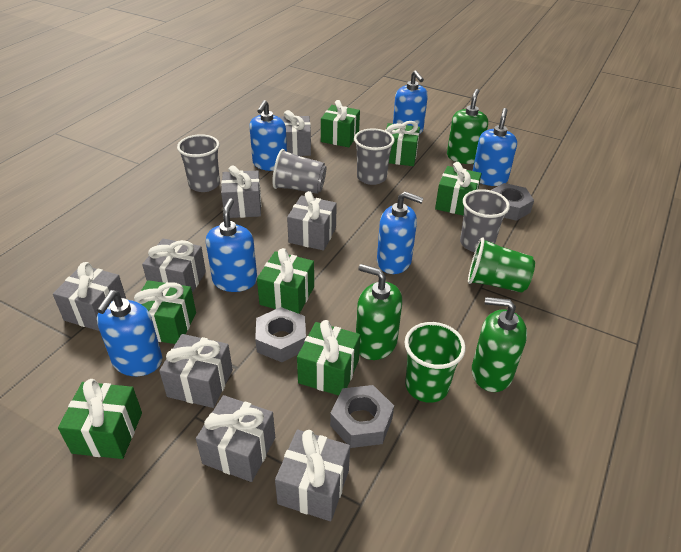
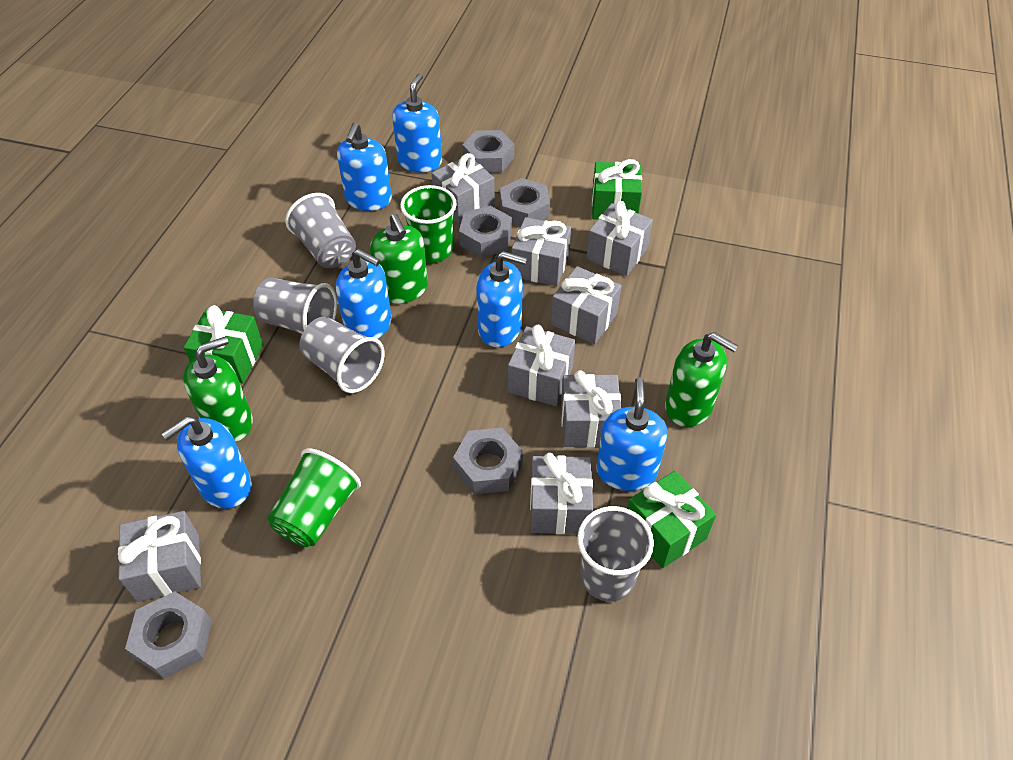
green gift: 7 -> 3
grey nut: 3 -> 5

